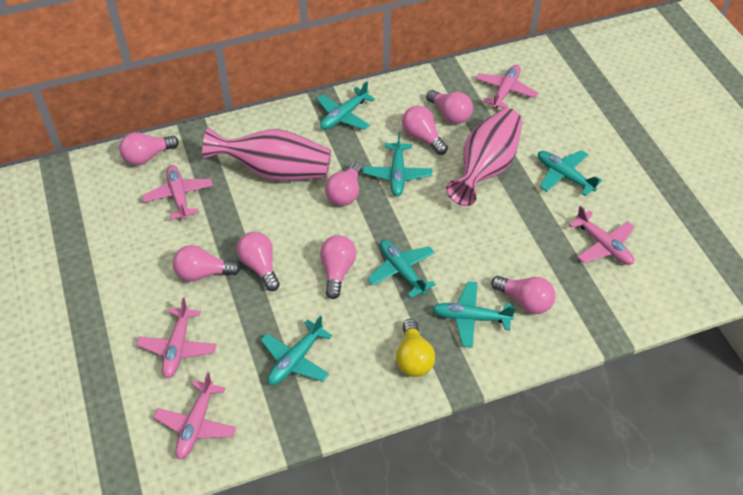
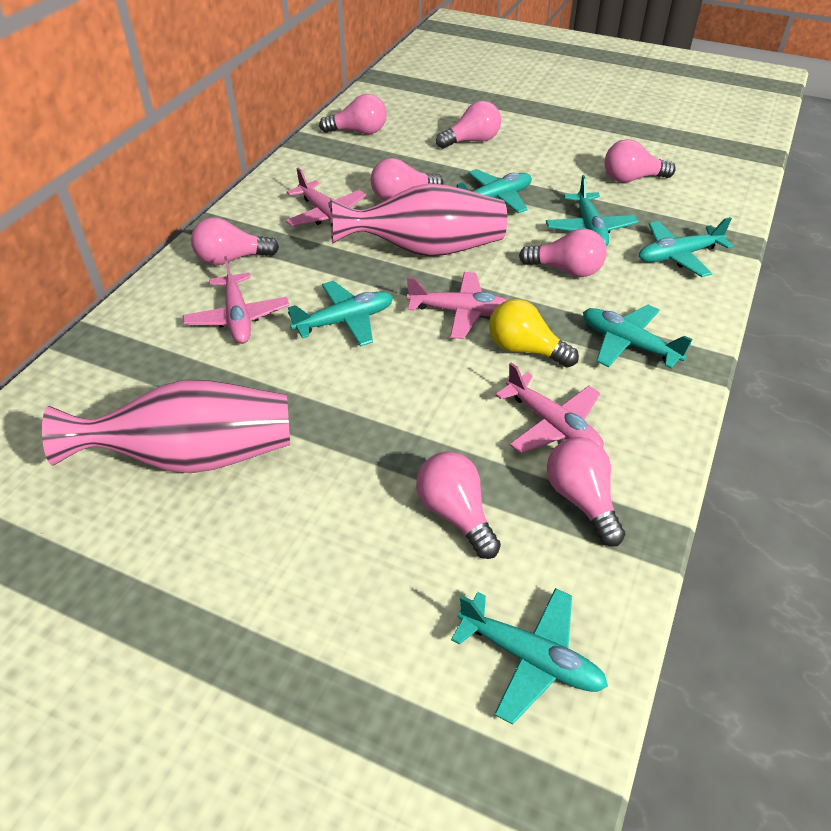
pink plane: 5 -> 4

